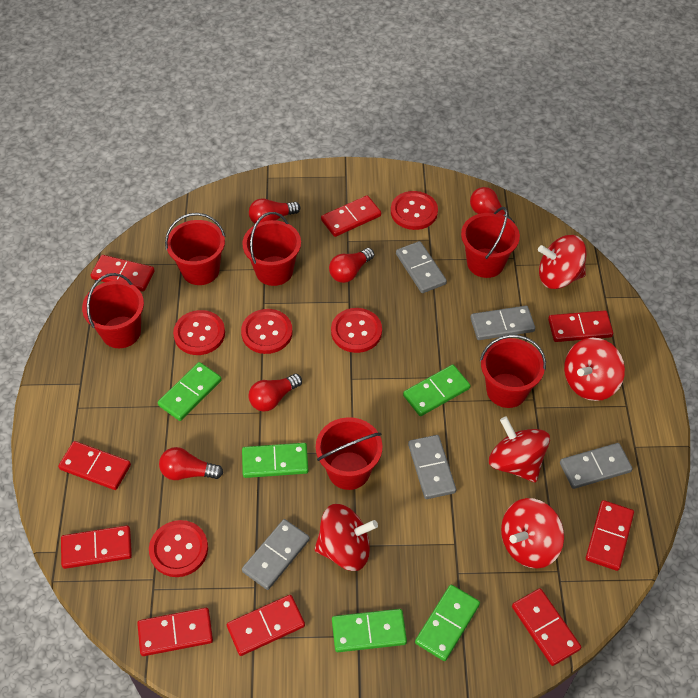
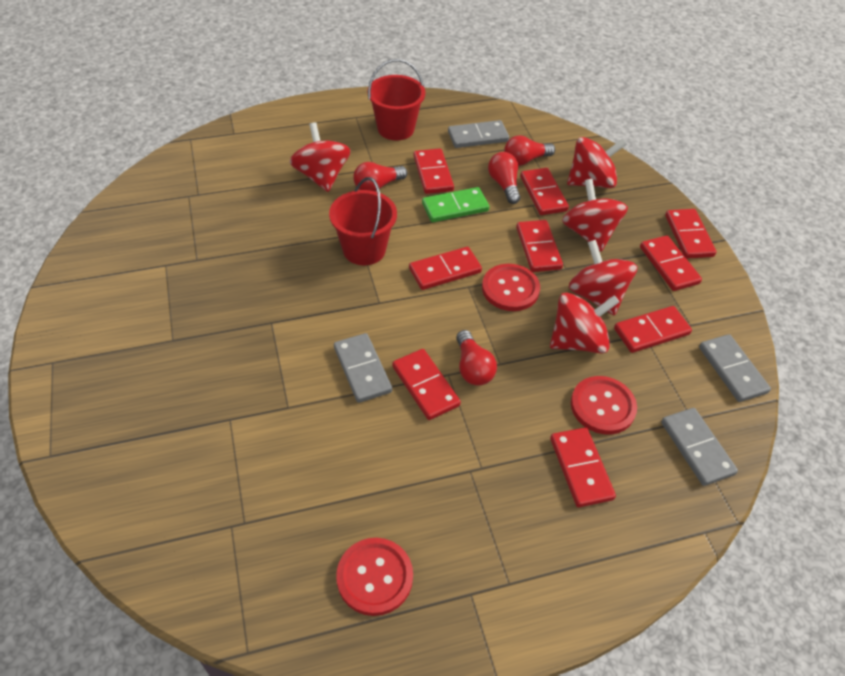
green domino: 5 -> 1
grey domino: 5 -> 4
red bucket: 6 -> 2
red button: 5 -> 3
red light bulb: 5 -> 4

